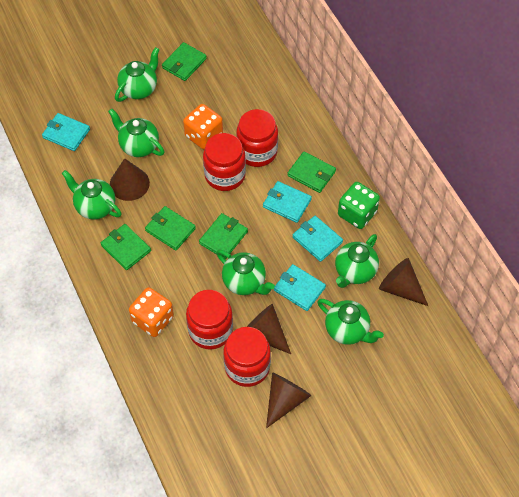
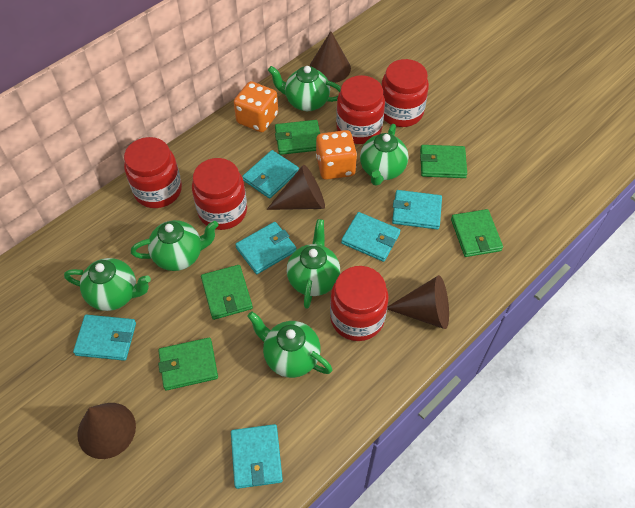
green dice: 1 -> 0
red jar: 4 -> 5
turquoise wallet: 4 -> 6

